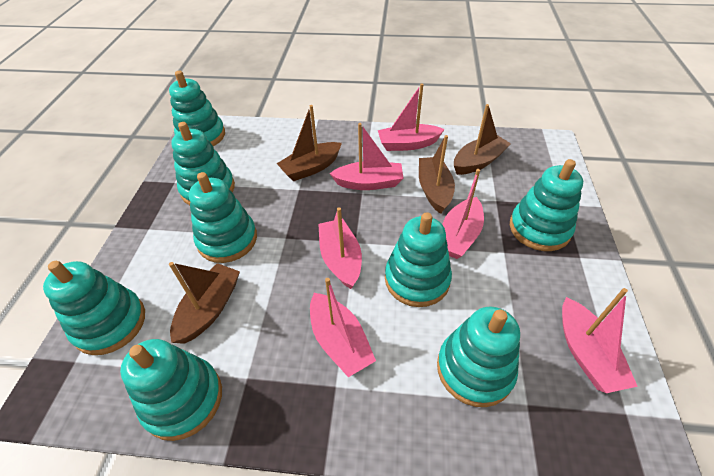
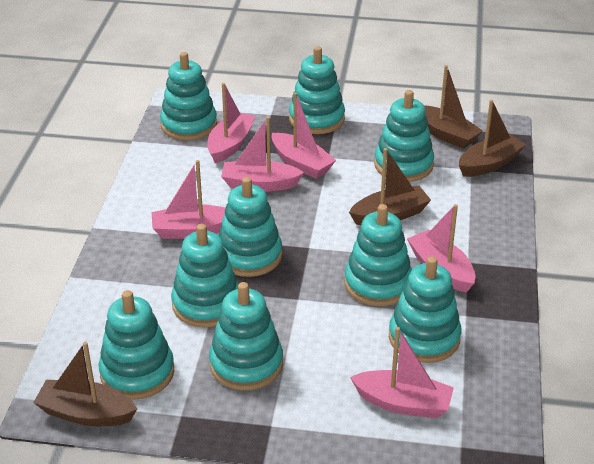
turquoise stacking toy: 8 -> 9

